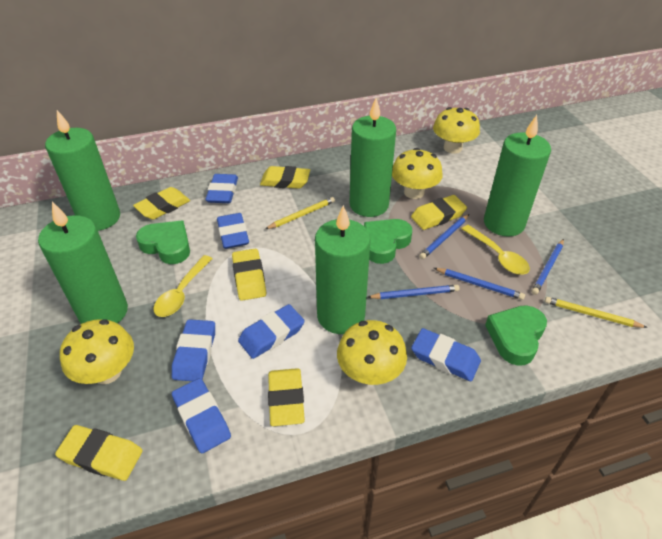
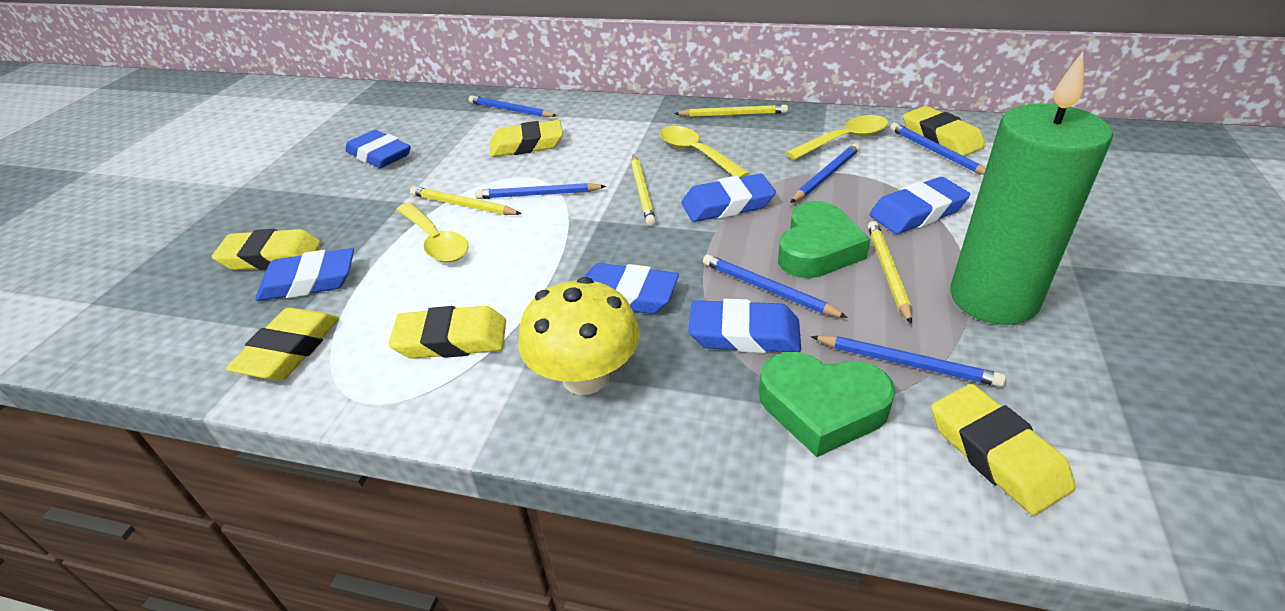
blue pencil: 4 -> 6
green candle: 5 -> 1
green heart: 3 -> 2
yellow mushroom: 4 -> 1
yellow pencil: 2 -> 4
yellow spoon: 2 -> 3

